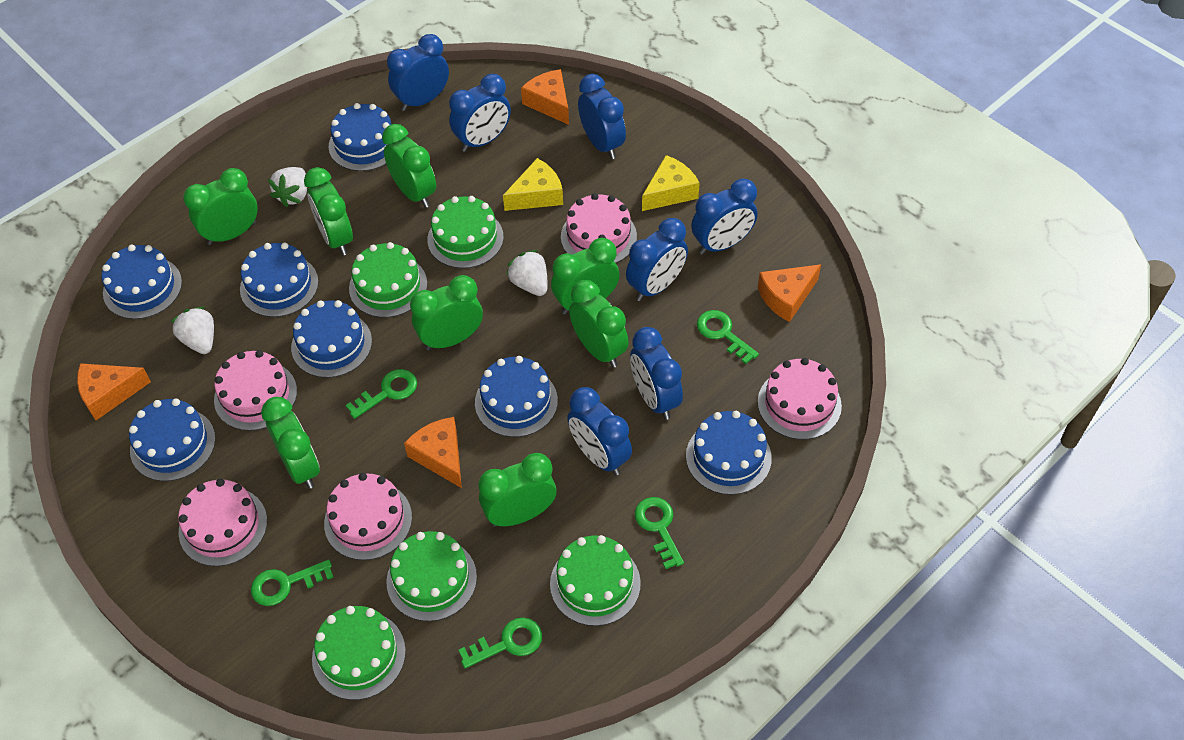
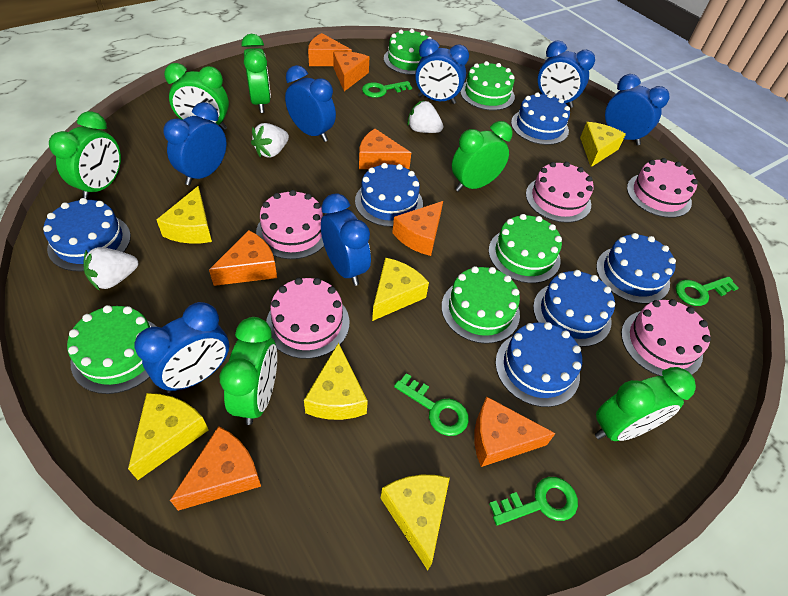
blue cake: 7 -> 6
green clock: 8 -> 6
green key: 5 -> 4
orange cheese: 4 -> 7
yellow cheese: 2 -> 6

